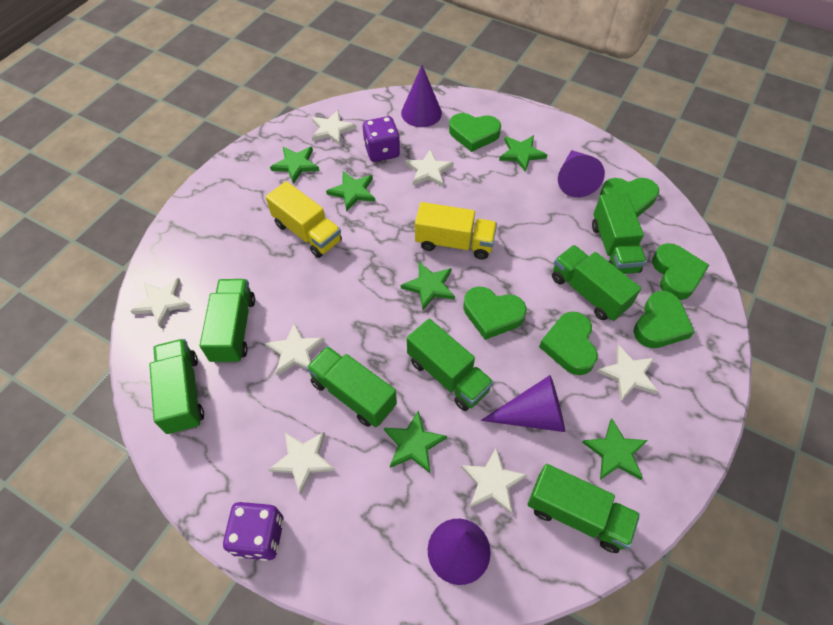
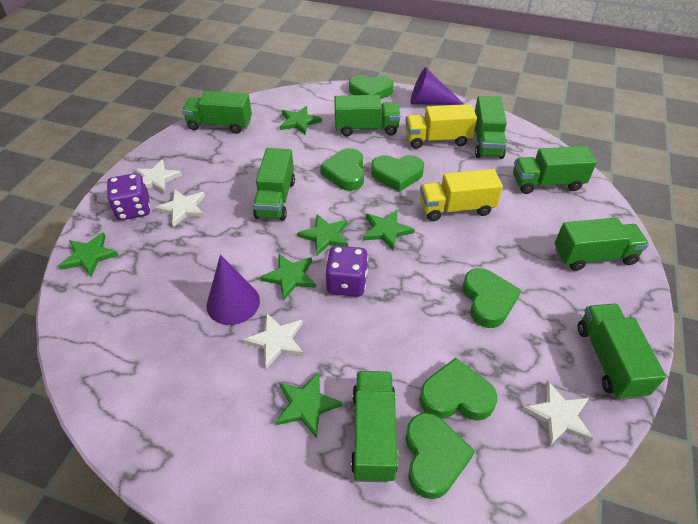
green truck: 7 -> 8
purple cone: 4 -> 2
white star: 7 -> 4

